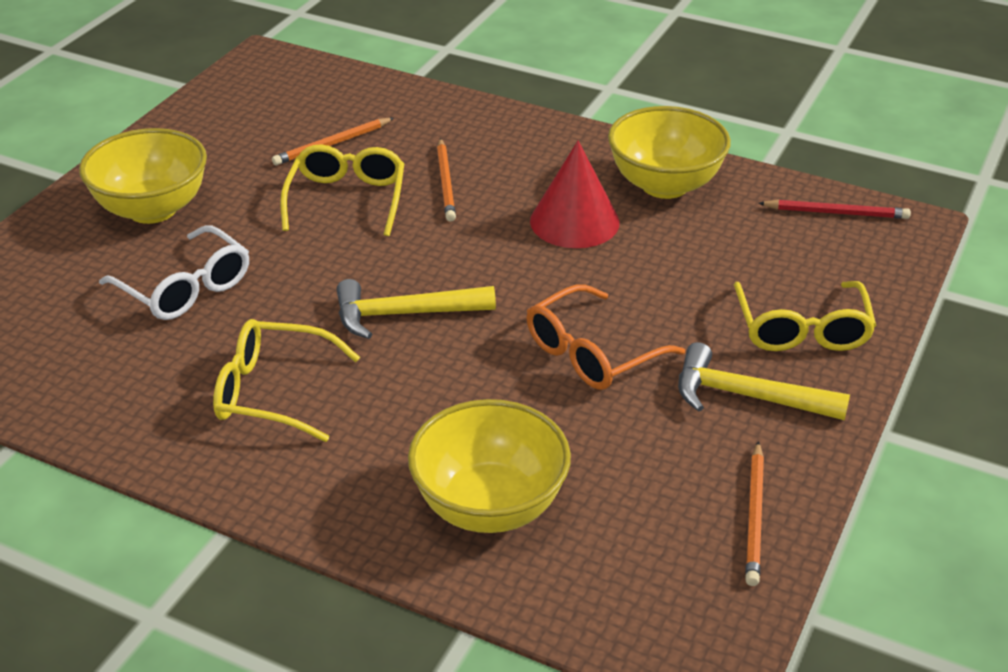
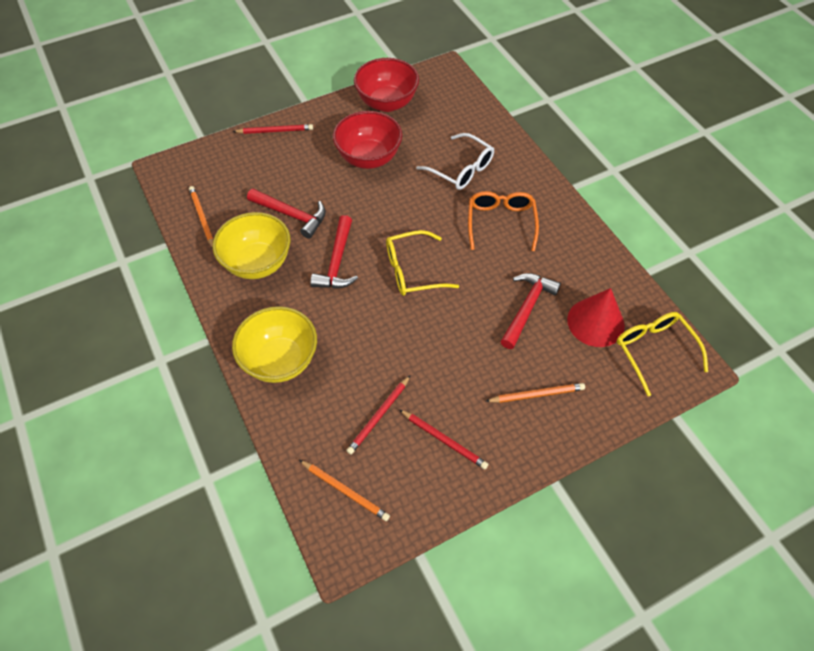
red bowl: 0 -> 2
red hammer: 0 -> 3
red pencil: 1 -> 3
yellow bowl: 3 -> 2
yellow glasses: 3 -> 2
yellow hammer: 2 -> 0

